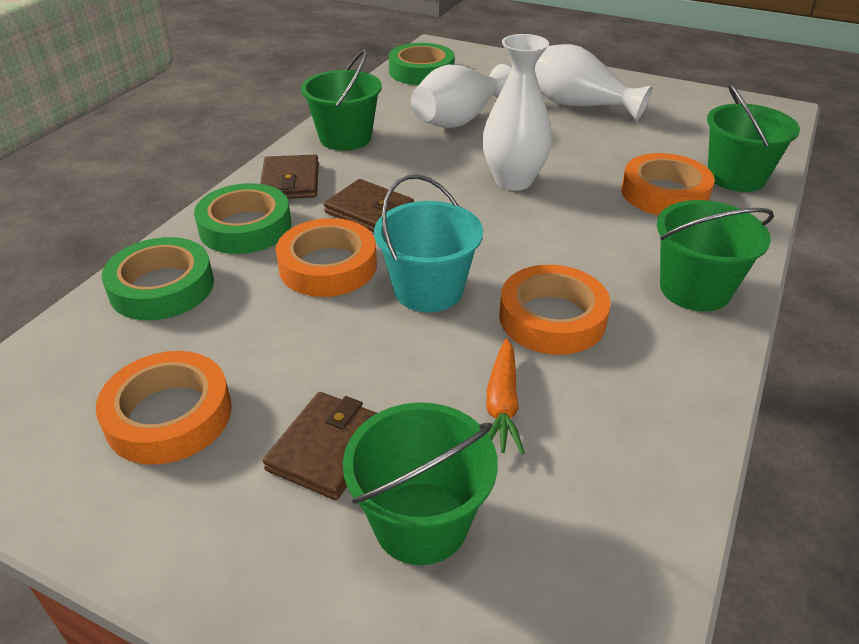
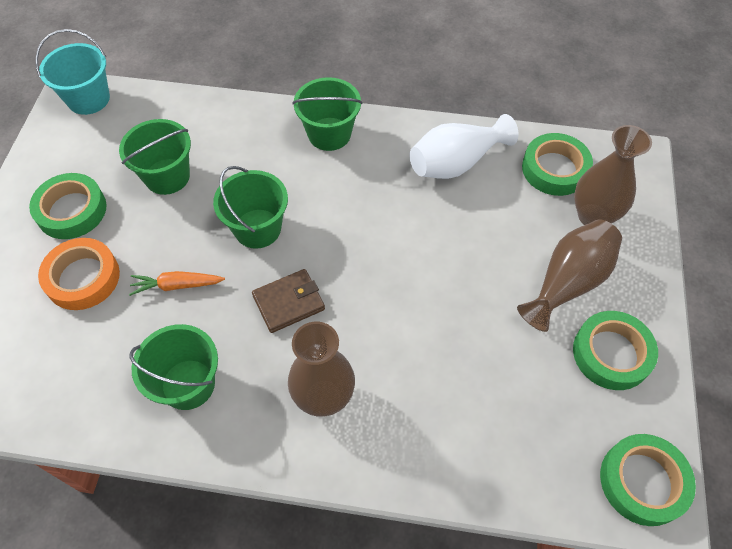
brown vase: 0 -> 3
brown wallet: 3 -> 1
green tape: 3 -> 4
orange tape: 4 -> 1
white vase: 3 -> 1

